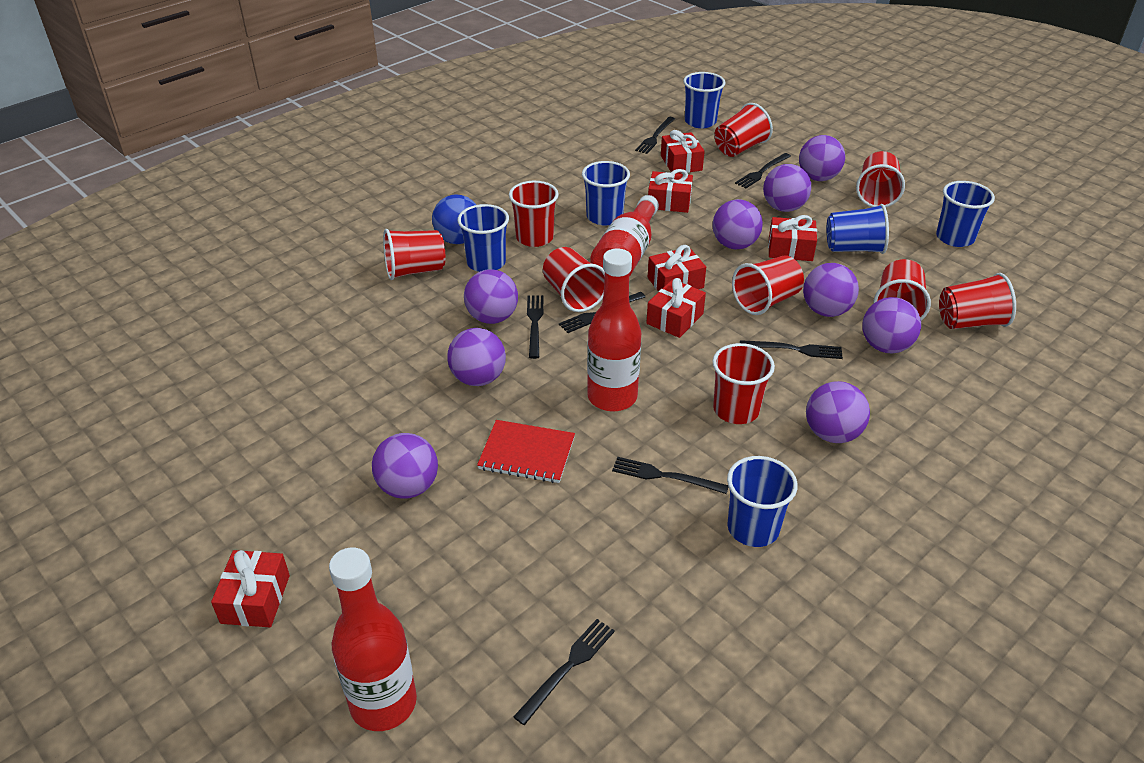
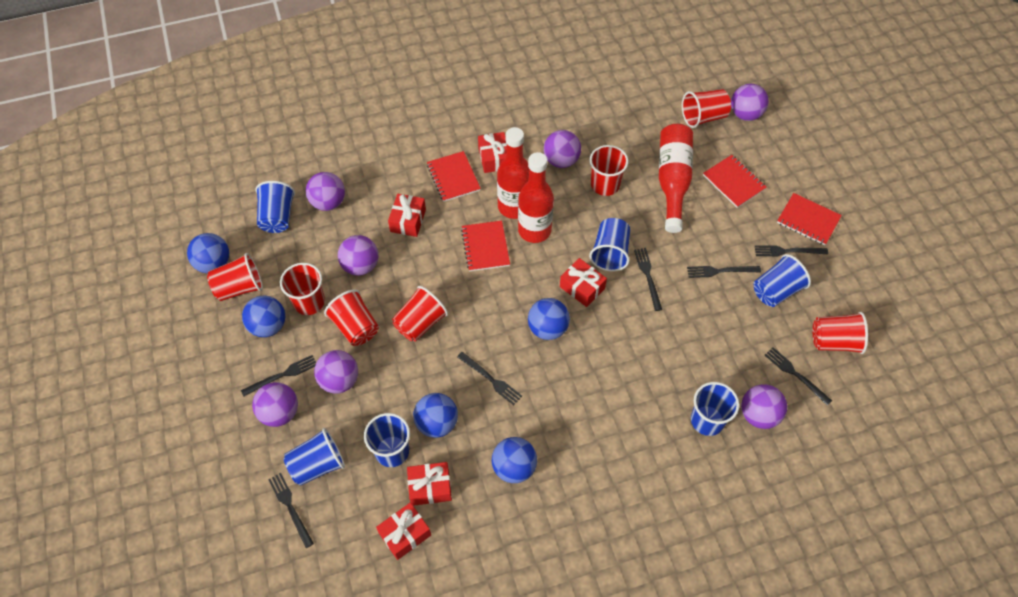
blue ball: 1 -> 5
purple ball: 9 -> 7
red cup: 9 -> 7
red gift: 6 -> 5
red notebook: 1 -> 4

